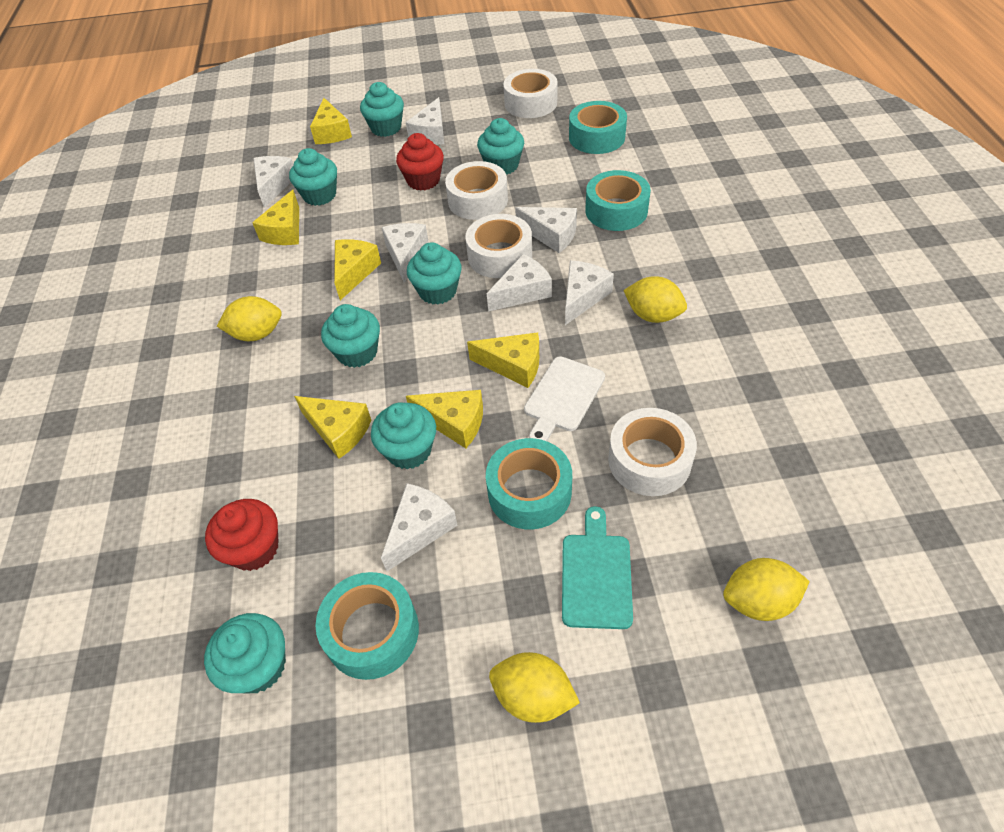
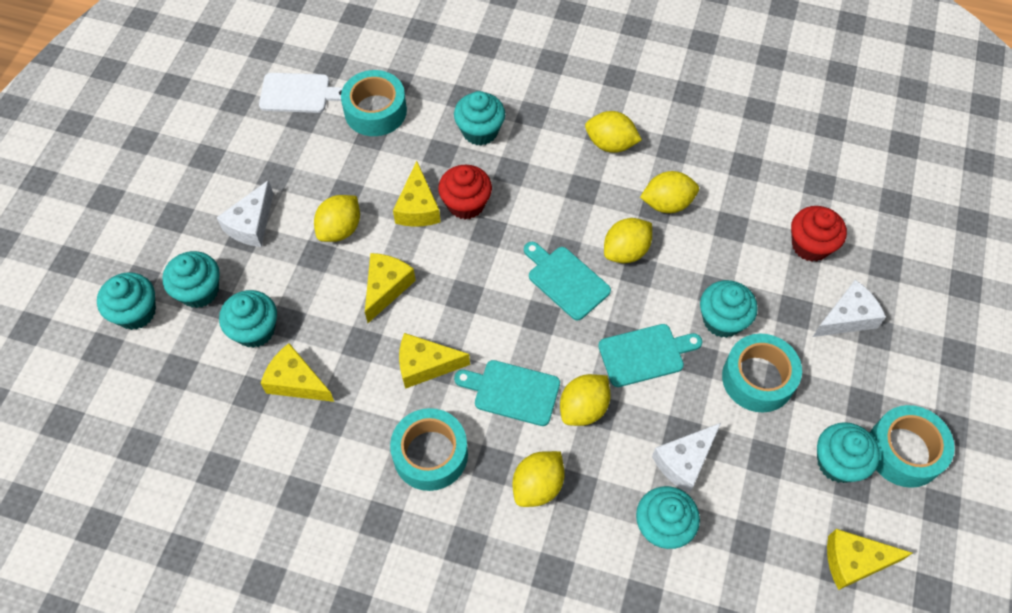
turquoise cutting board: 1 -> 3
white cheese: 7 -> 3
white tape: 4 -> 0
yellow cheese: 6 -> 5
yellow lemon: 4 -> 6

